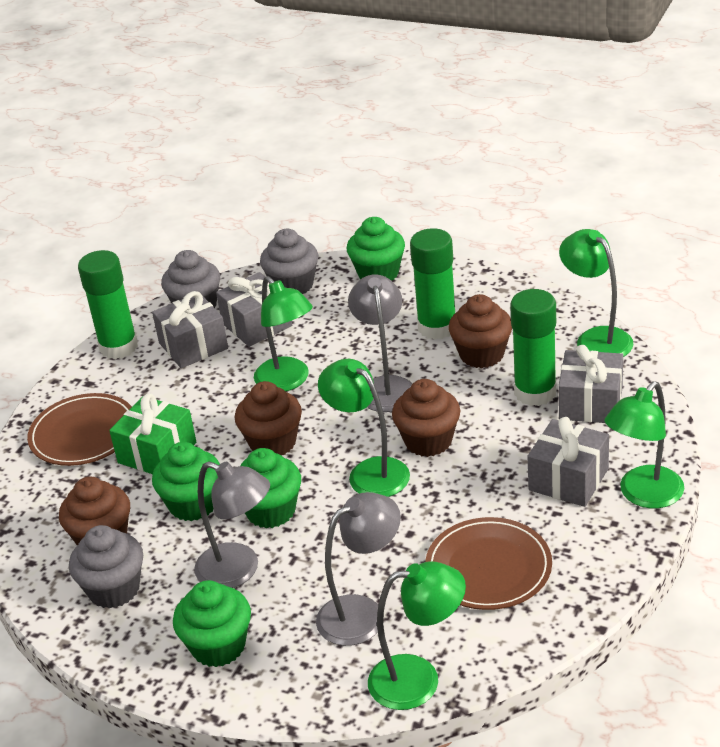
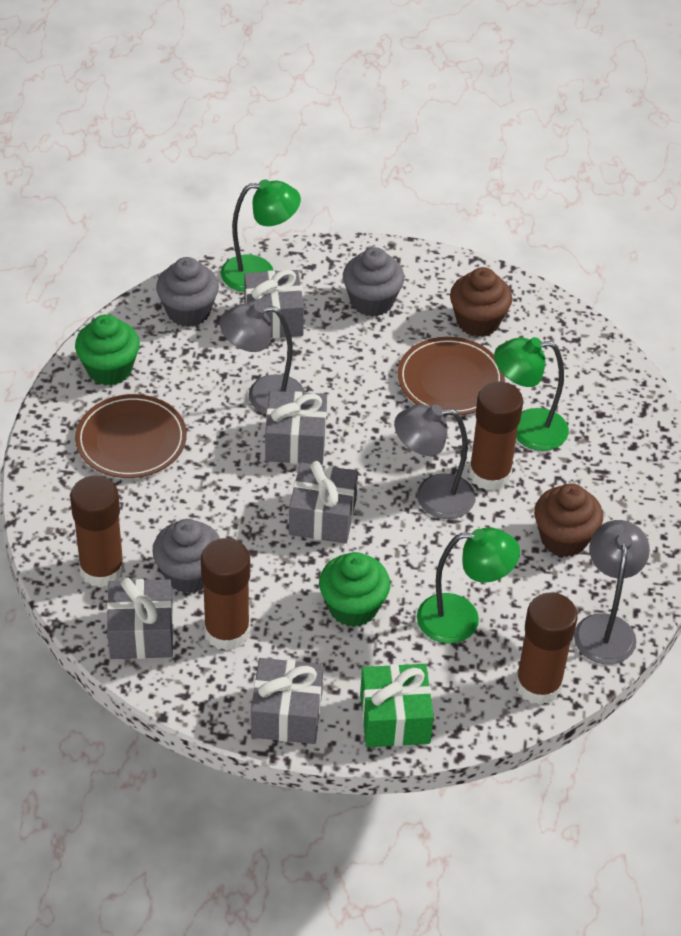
brown cupcake: 4 -> 2
brown glue stick: 0 -> 4
green cupcake: 4 -> 2
green glue stick: 3 -> 0
green lamp: 5 -> 3
grey gift: 4 -> 5

